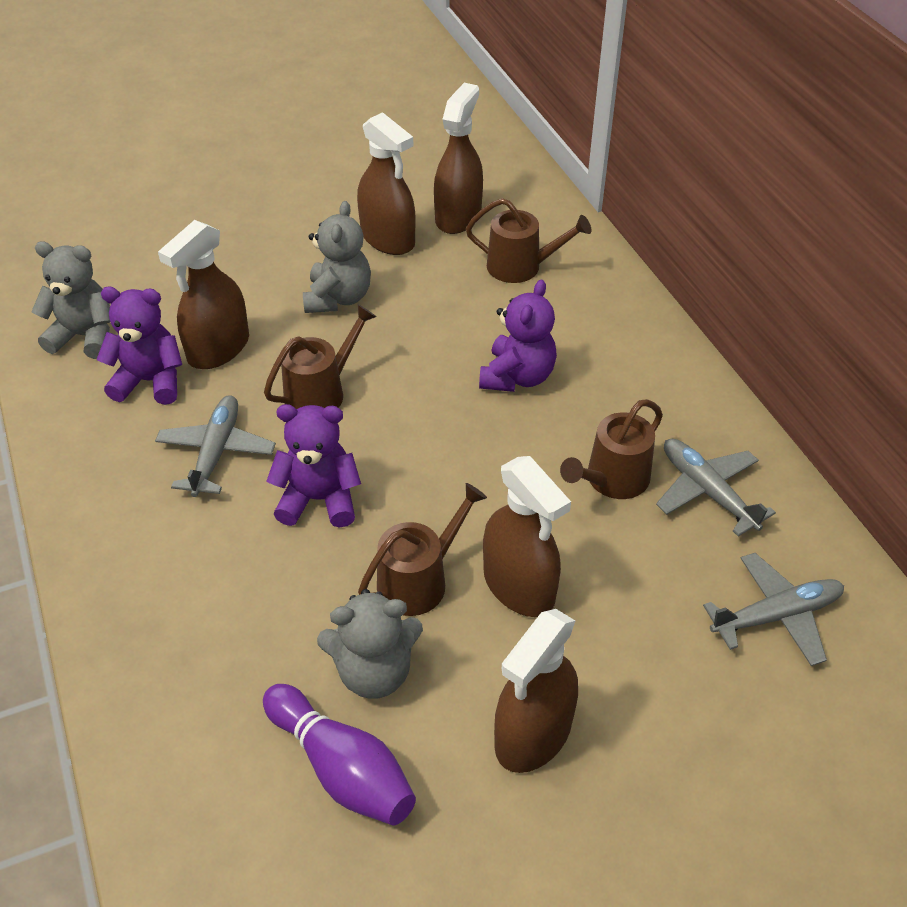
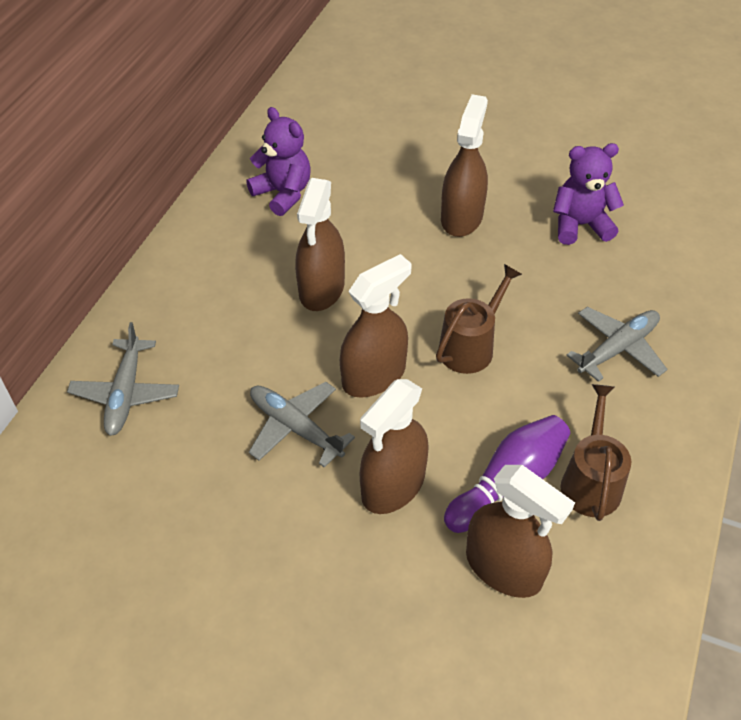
brown watering can: 4 -> 2
grey teddy bear: 3 -> 0
purple teddy bear: 3 -> 2

